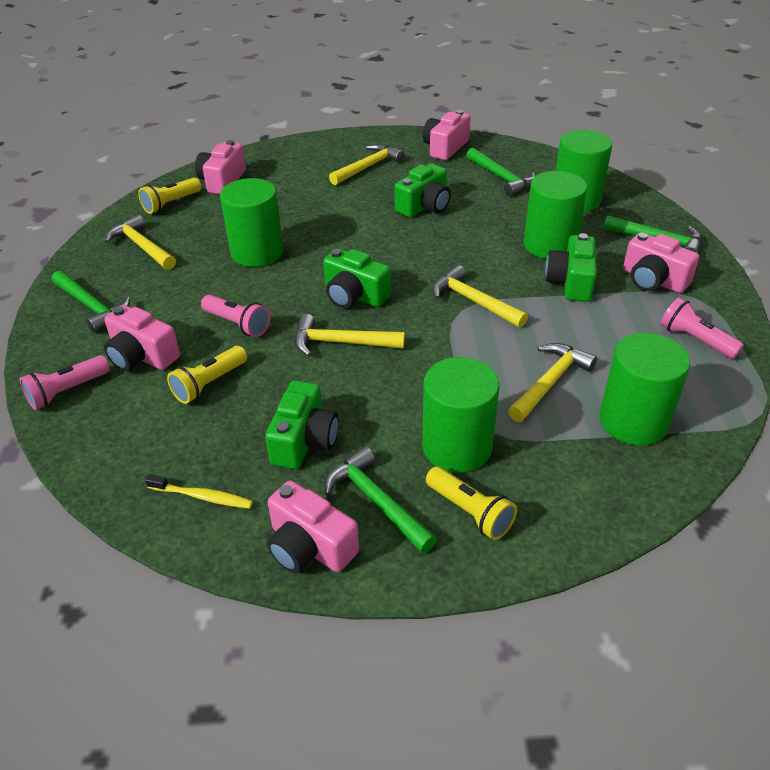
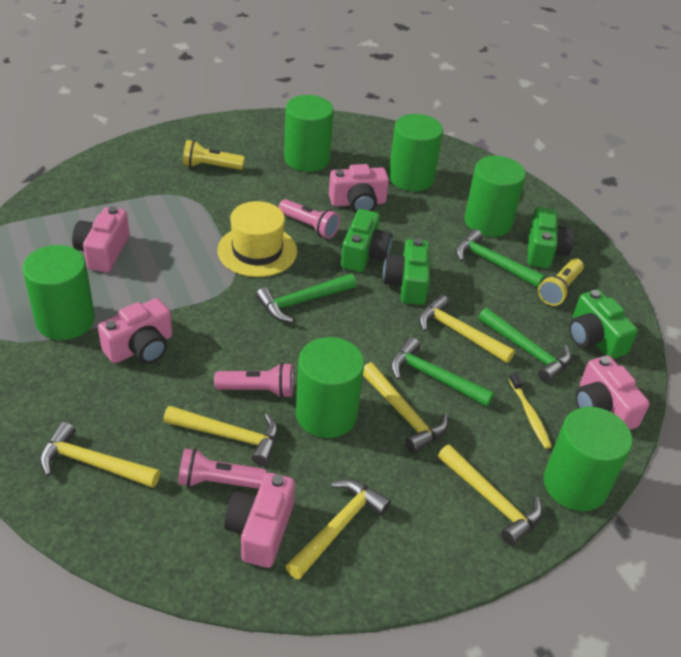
green cylinder: 5 -> 6
yellow flashlight: 3 -> 2
yellow hammer: 5 -> 6
yellow hat: 0 -> 1

